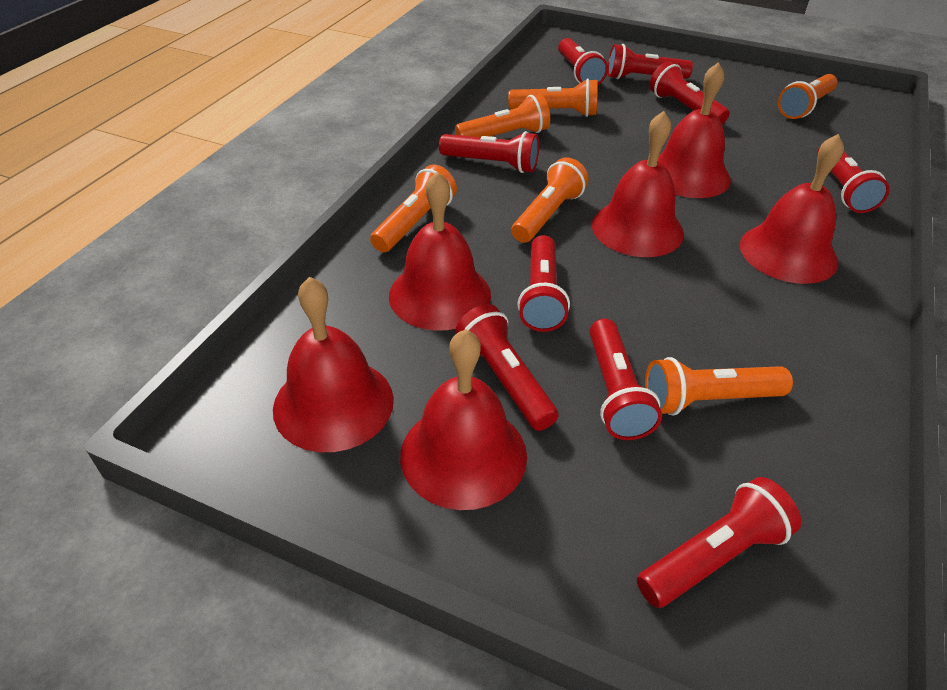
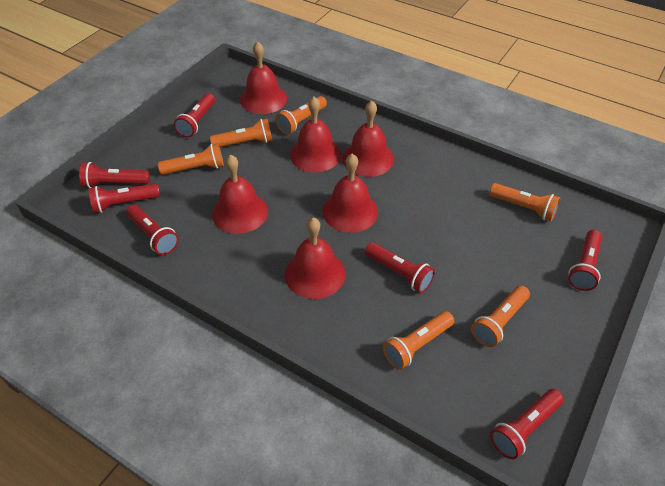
red flashlight: 9 -> 7

